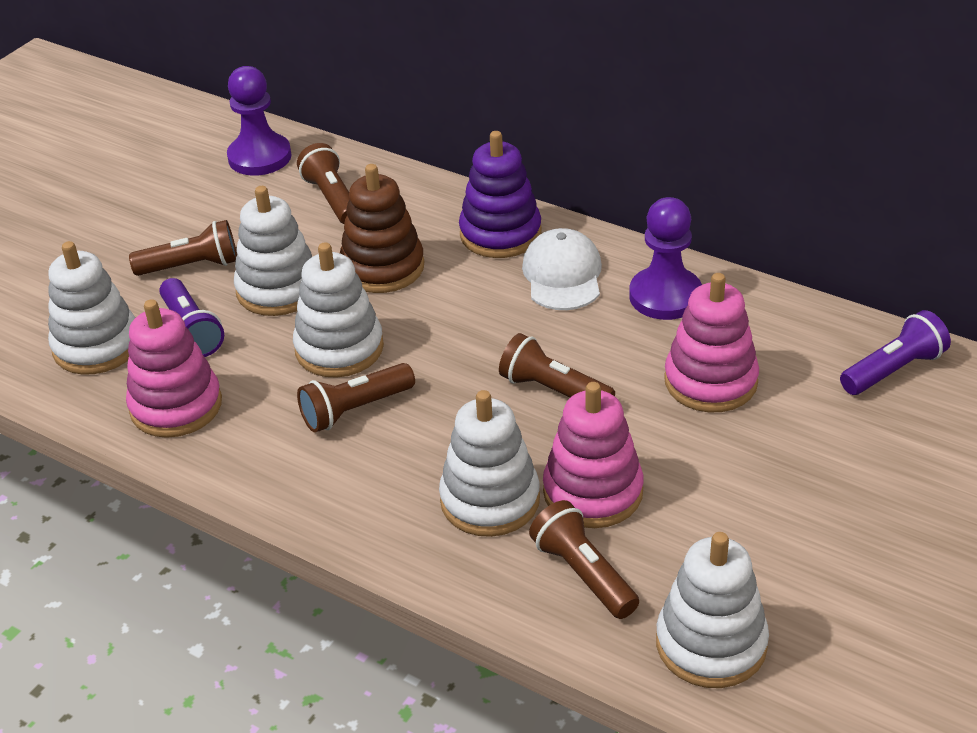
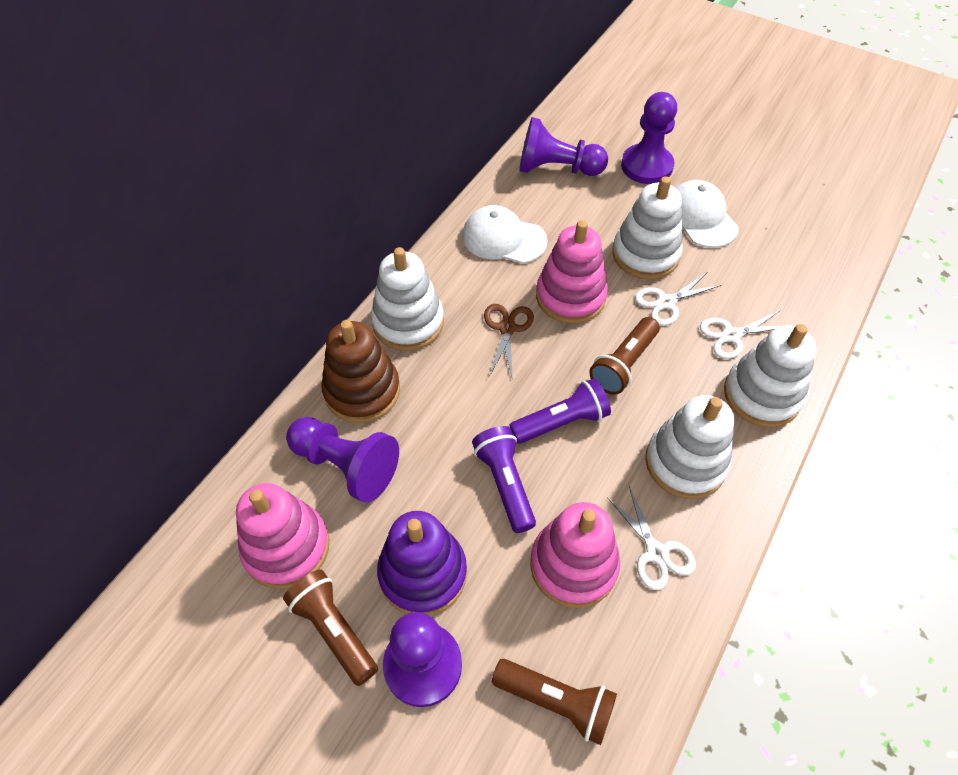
brown flashlight: 5 -> 3
brown scissors: 0 -> 1
purple pawn: 2 -> 4
white cap: 1 -> 2
white scissors: 0 -> 3
white stacking toy: 5 -> 4

